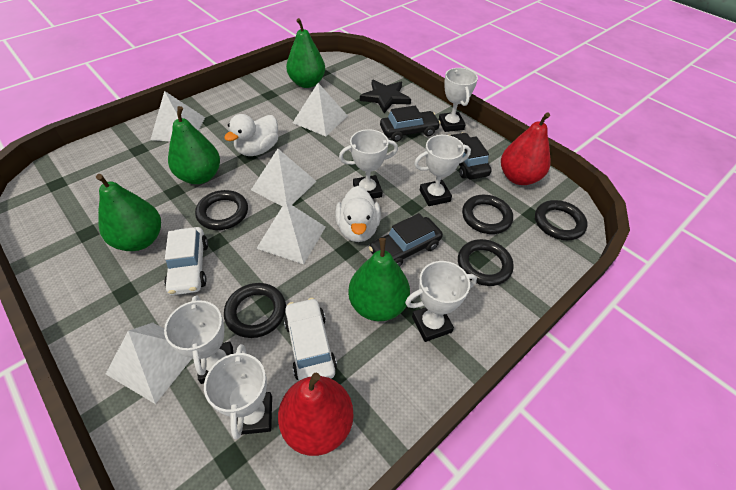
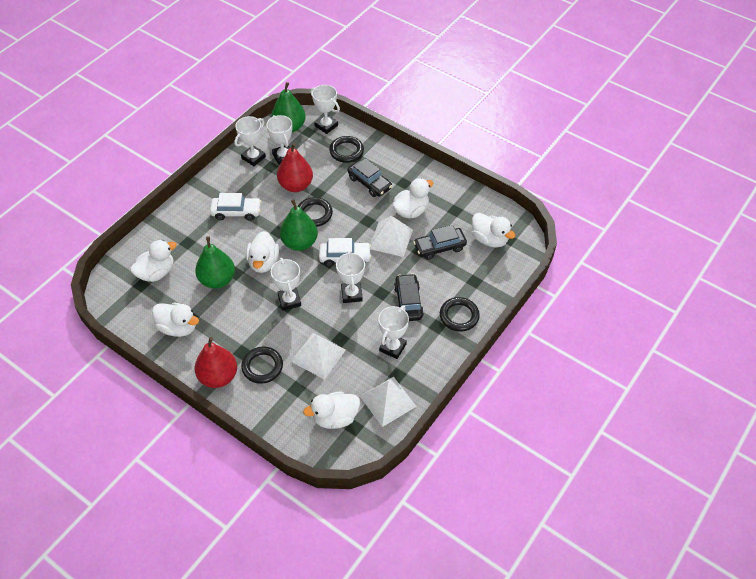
black ring: 5 -> 4
black star: 1 -> 0
green pear: 4 -> 3
white duck: 2 -> 6
white pyramid: 5 -> 3

